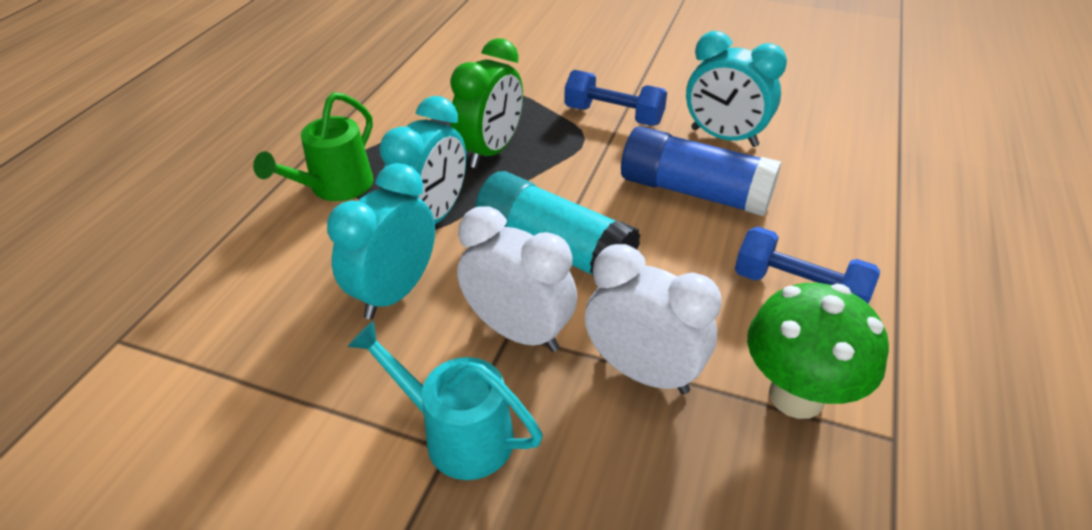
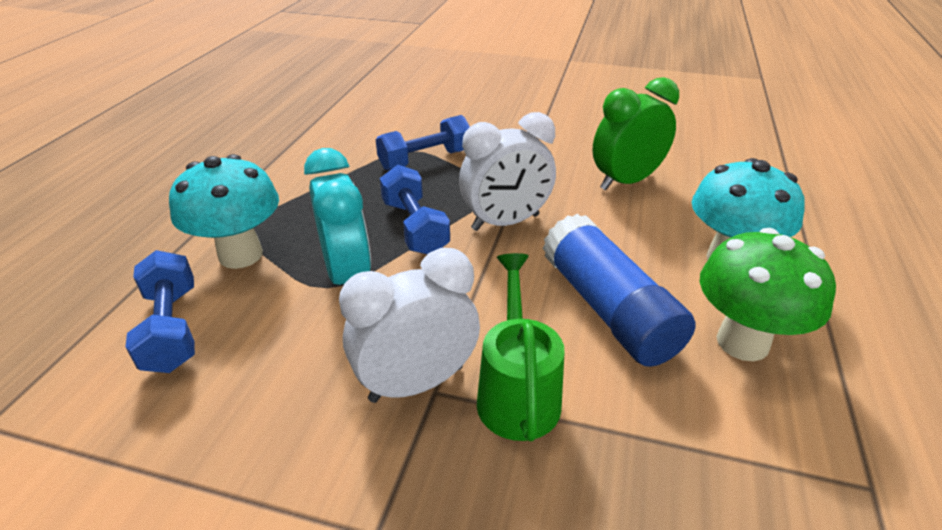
blue dumbbell: 2 -> 3
turquoise clock: 3 -> 1
turquoise glue stick: 1 -> 0
turquoise mushroom: 0 -> 2
turquoise watering can: 1 -> 0

